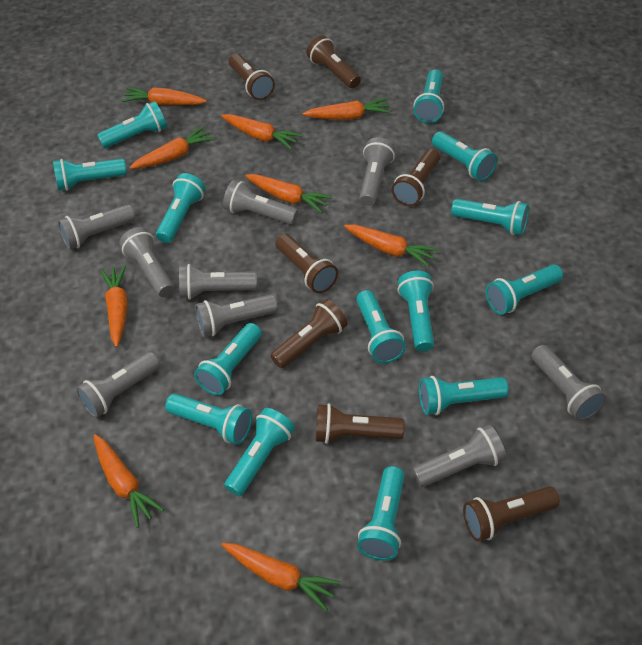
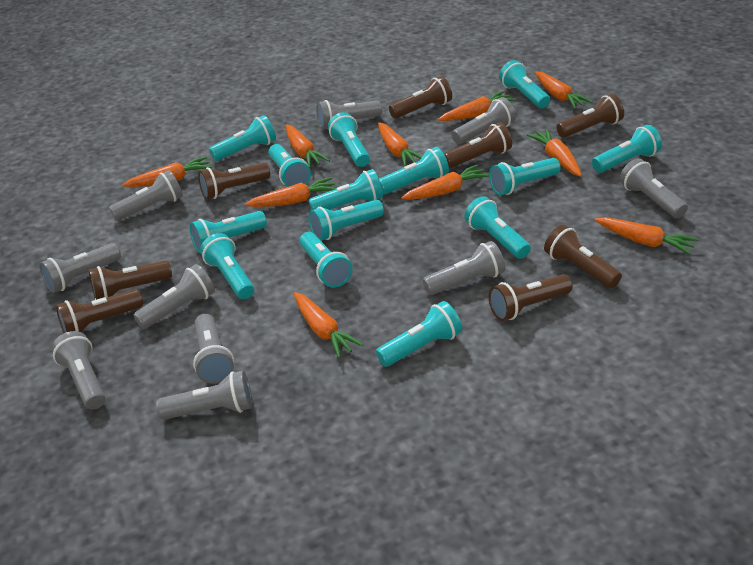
brown flashlight: 7 -> 8
grey flashlight: 9 -> 10
orange carrot: 9 -> 10

